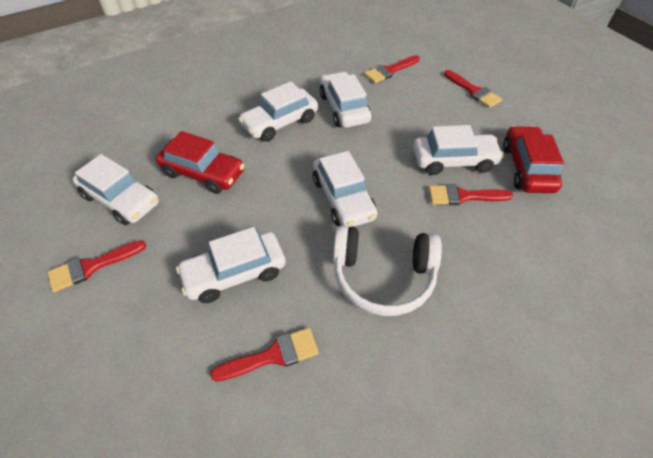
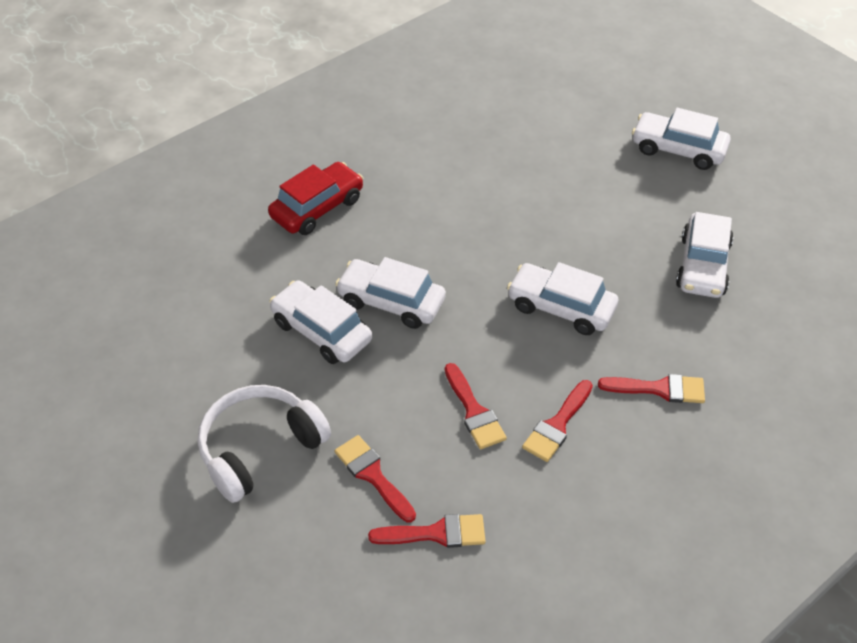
red car: 2 -> 1
white car: 6 -> 5

